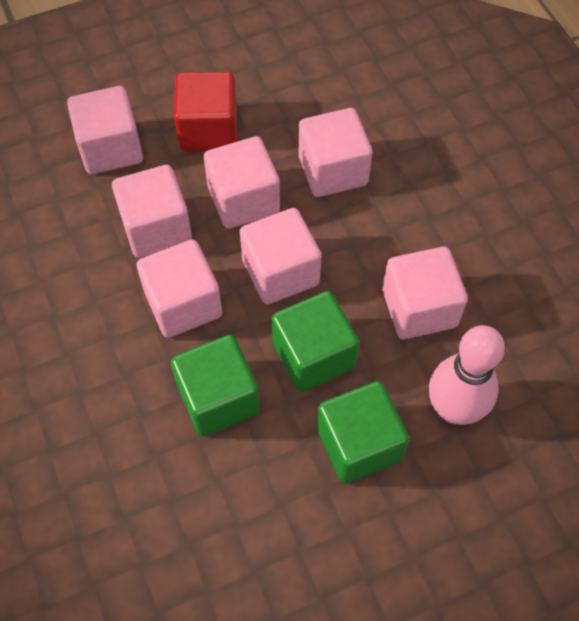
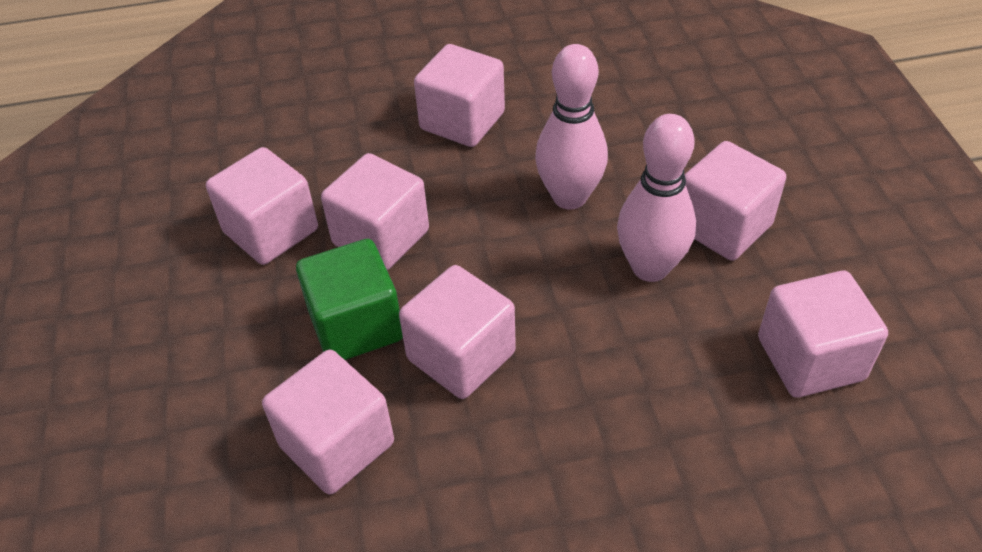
green cube: 3 -> 1
pink bowling pin: 1 -> 2
red cube: 1 -> 0

